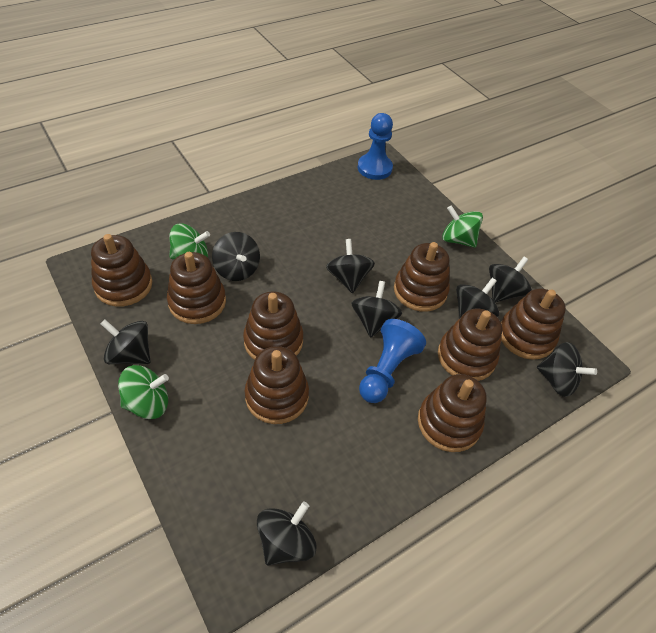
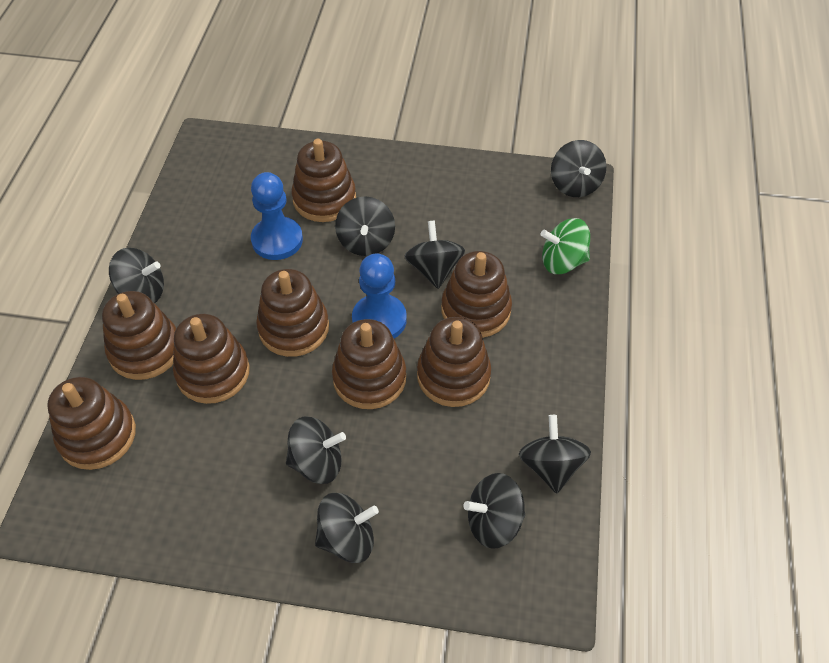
green spinning top: 3 -> 1

